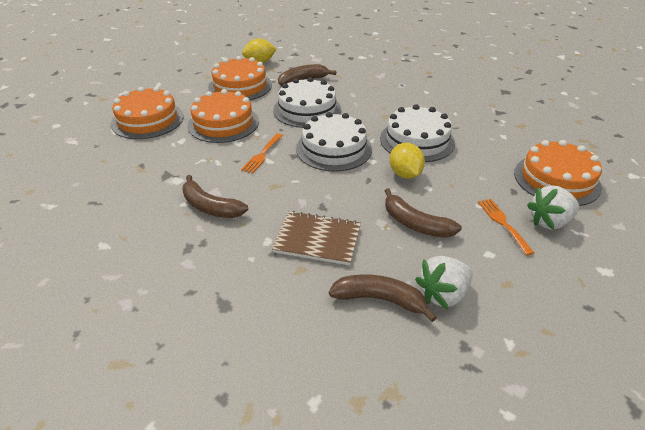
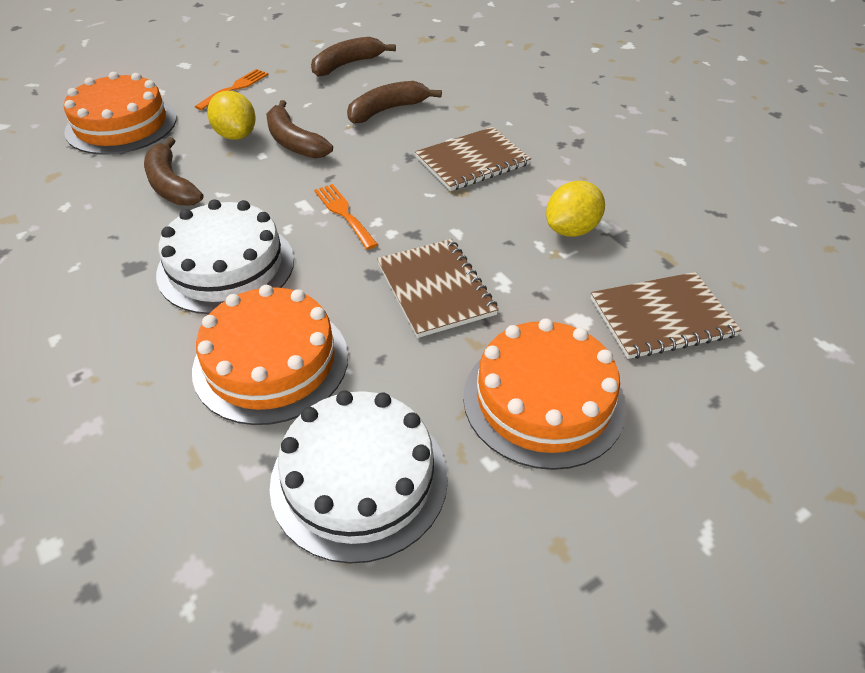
brown notebook: 1 -> 3
orange cake: 4 -> 3
white cake: 3 -> 2
white strawberry: 2 -> 0

